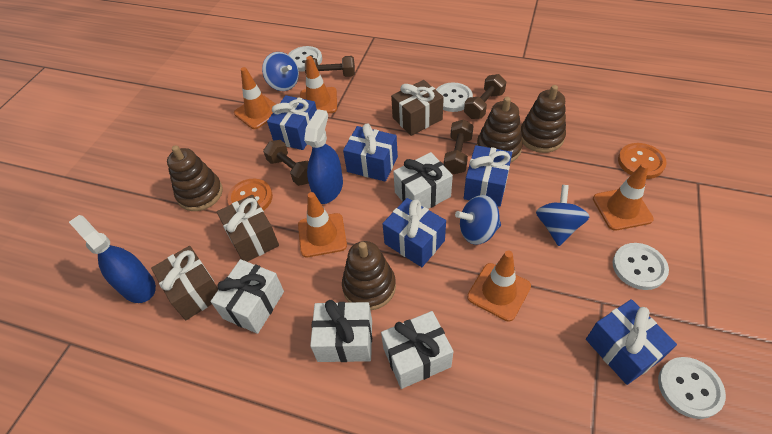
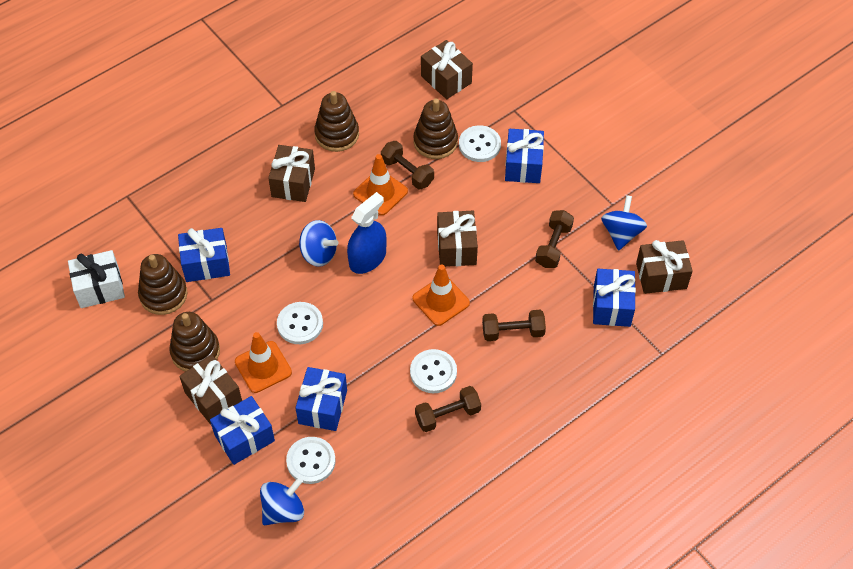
blue spray bottle: 2 -> 1
brown gift: 3 -> 5
orange button: 2 -> 0
orange traffic cone: 5 -> 3
white gift: 4 -> 1

